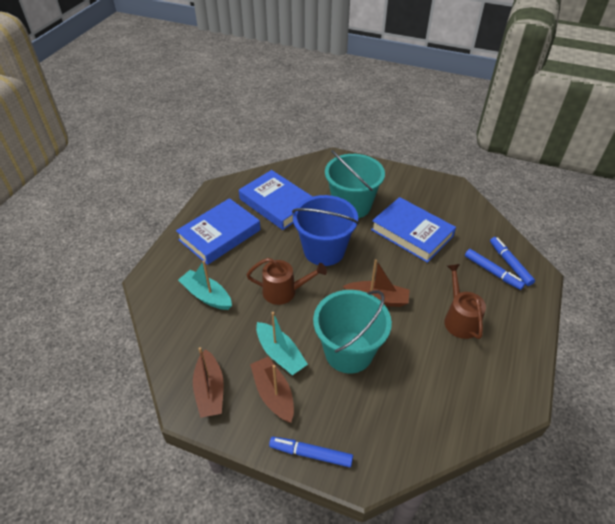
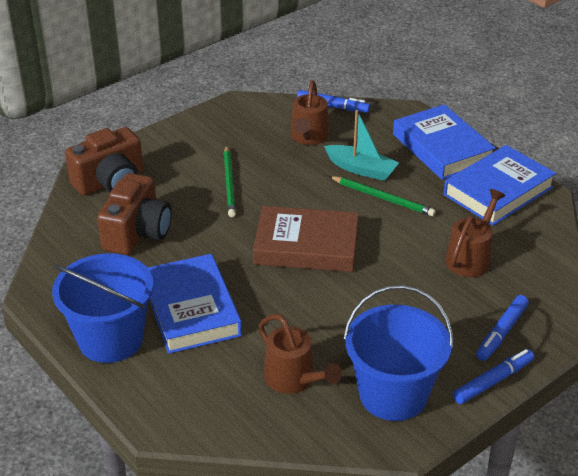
blue bucket: 1 -> 2
brown boat: 3 -> 0
brown book: 0 -> 1
brown camera: 0 -> 2
brown watering can: 2 -> 3
green pencil: 0 -> 2
turquoise boat: 2 -> 1
turquoise bucket: 2 -> 0

